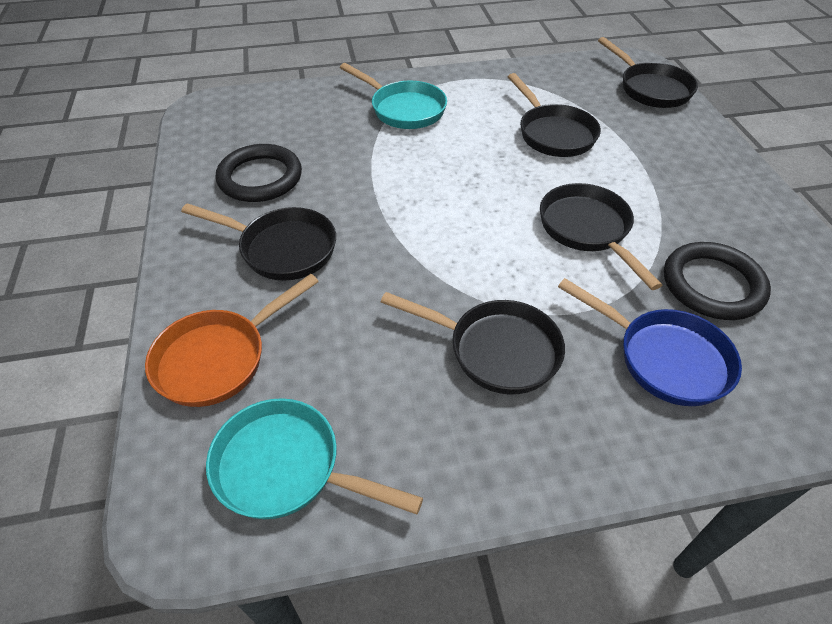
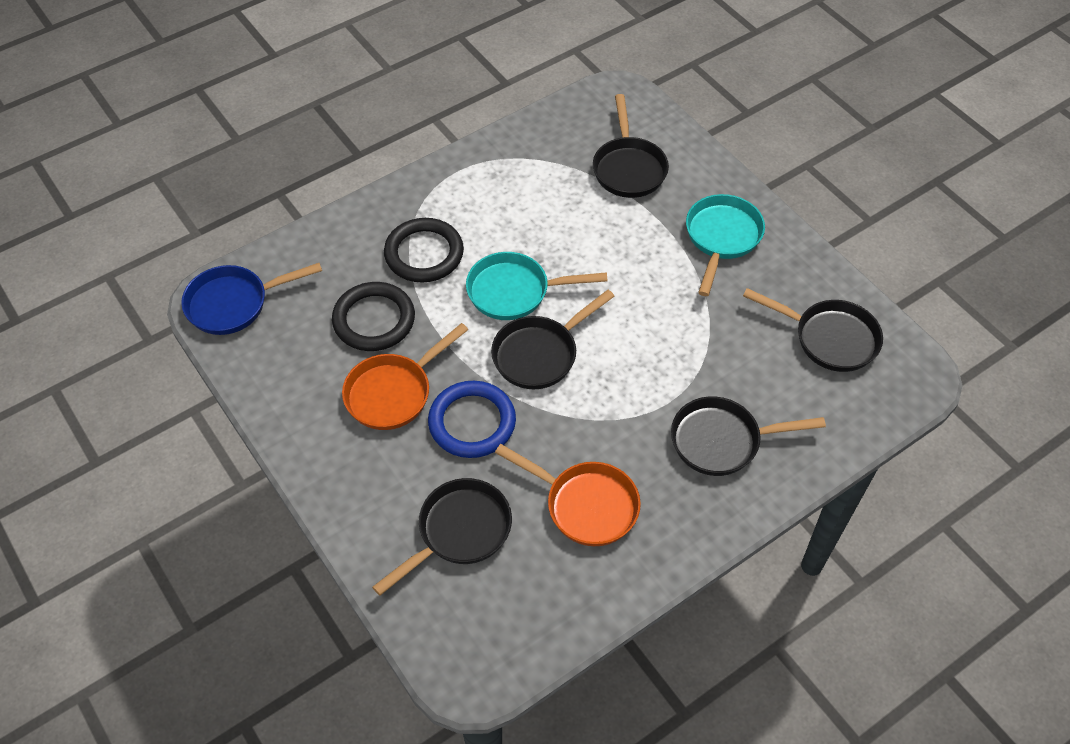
blue ring: 0 -> 1
orange pan: 1 -> 2

